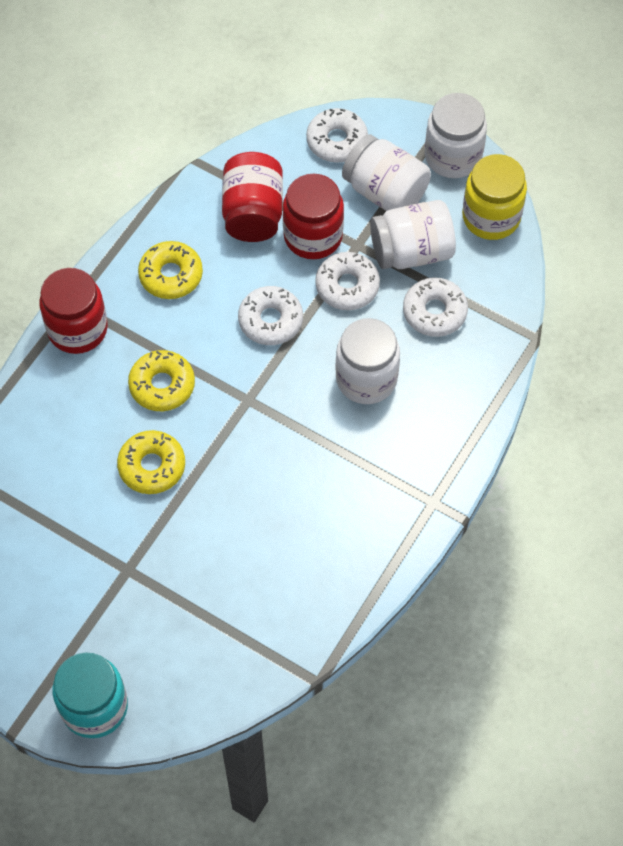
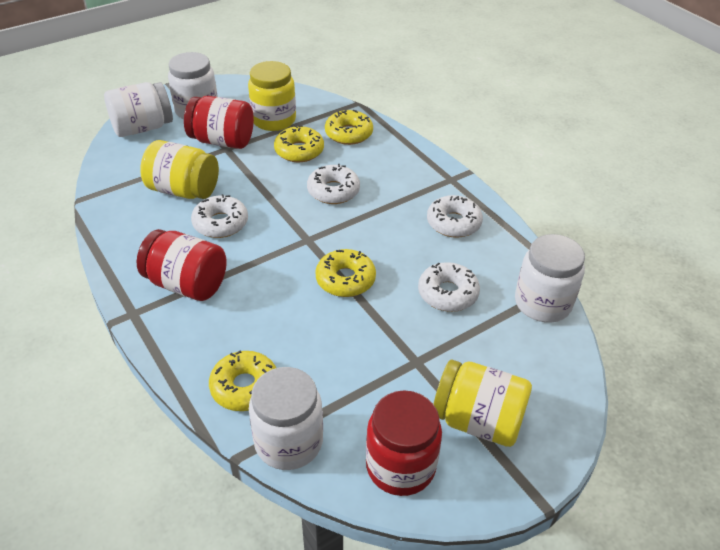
turquoise jar: 1 -> 0
yellow donut: 3 -> 4
yellow jar: 1 -> 3

